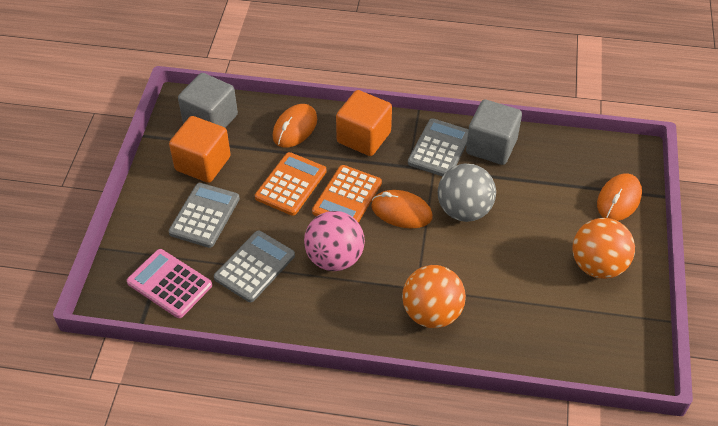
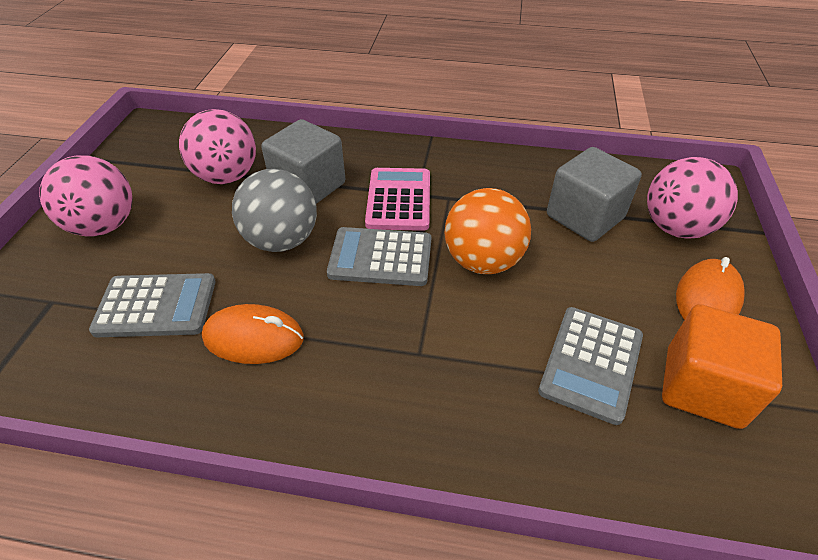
orange ball: 2 -> 1
orange calculator: 2 -> 0
orange cube: 2 -> 1
orange mouse: 3 -> 2
pink ball: 1 -> 3

